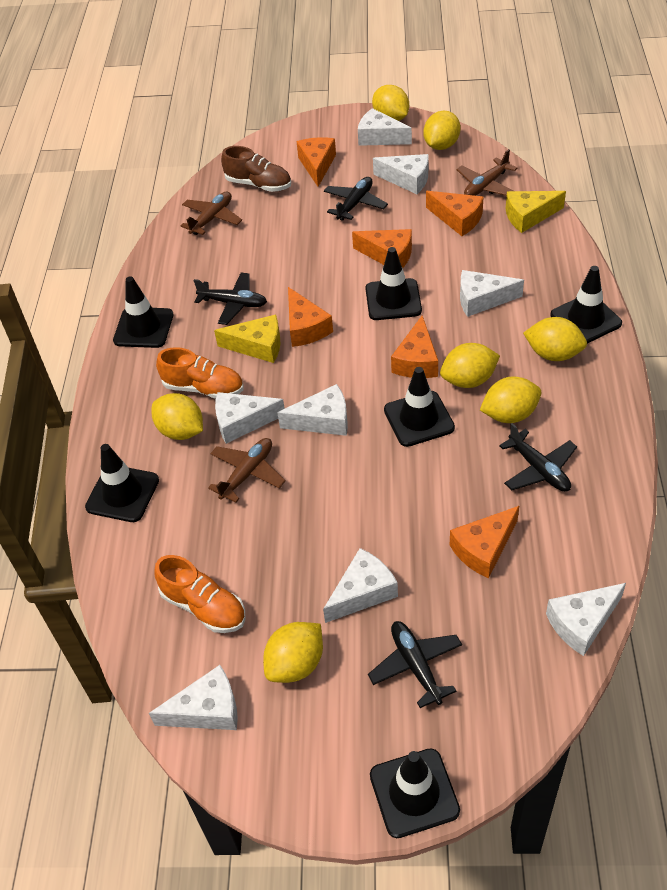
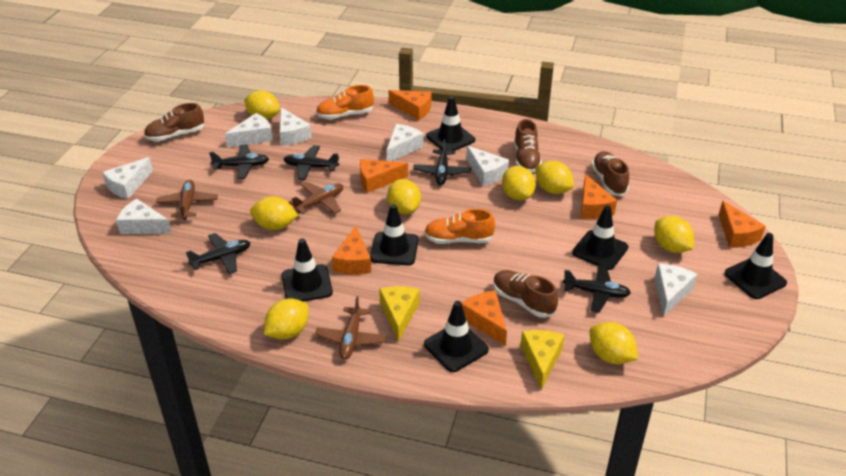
black plane: 4 -> 5
brown shoe: 1 -> 4
white cheese: 8 -> 7
yellow lemon: 7 -> 8

